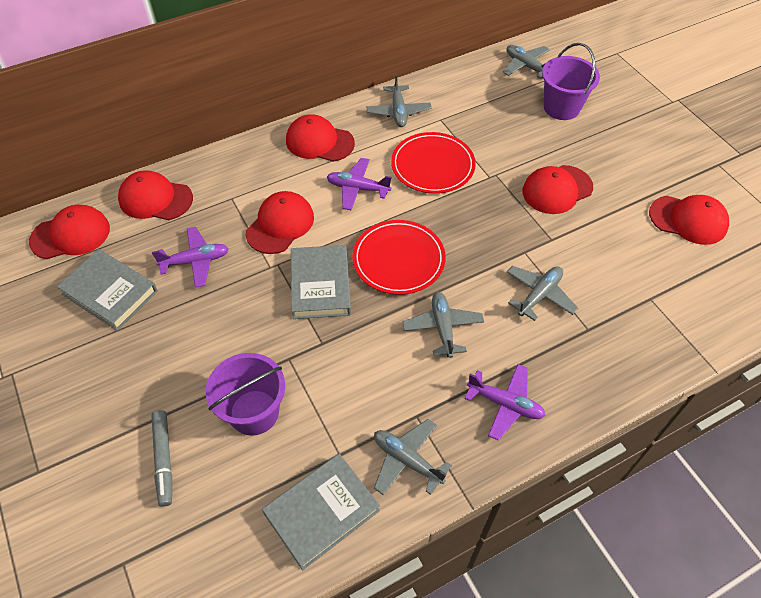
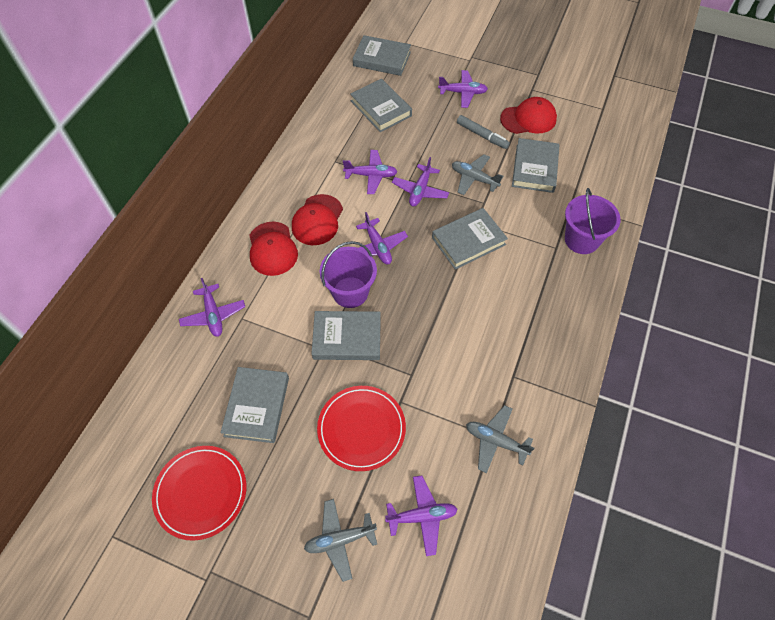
grey book: 3 -> 6
grey plane: 5 -> 3
purple plane: 3 -> 6
red cap: 6 -> 3

